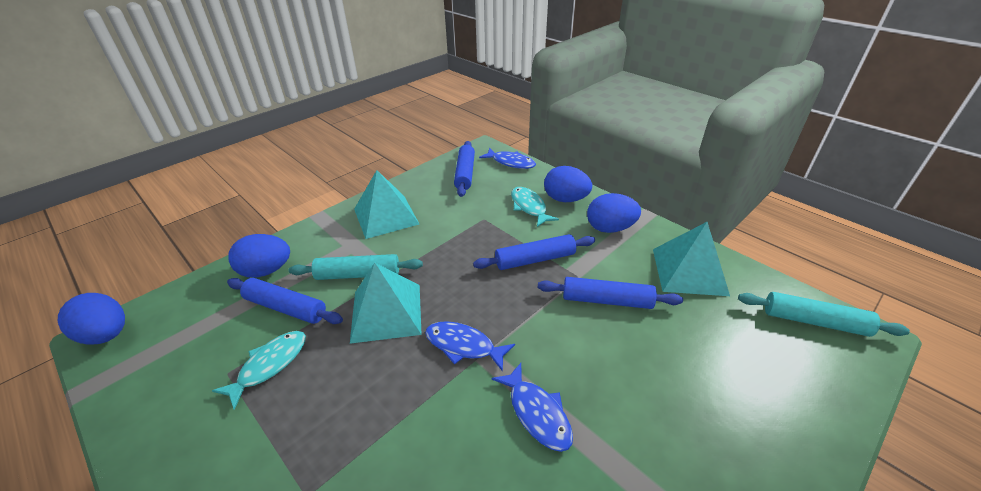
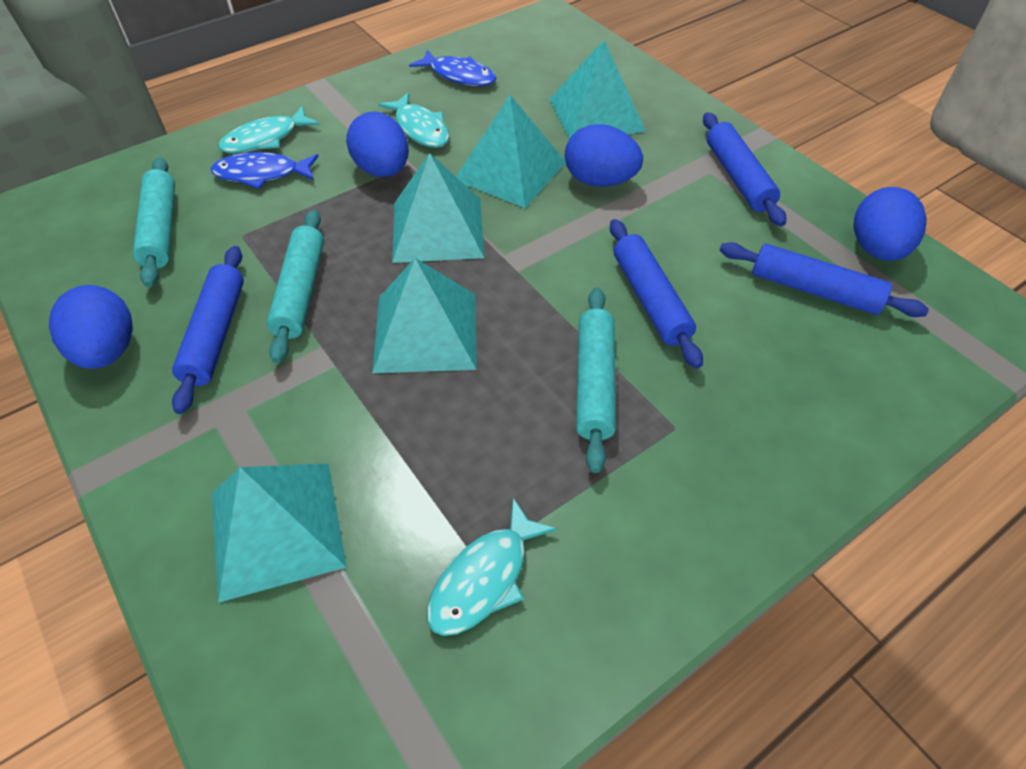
blue fish: 3 -> 2
turquoise fish: 2 -> 3
turquoise pyramid: 3 -> 5
turquoise rolling pin: 2 -> 3

